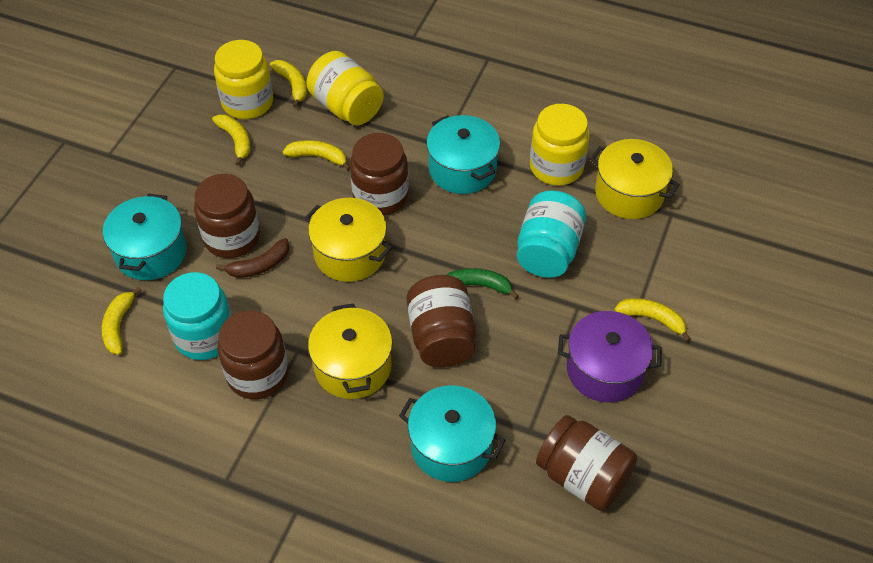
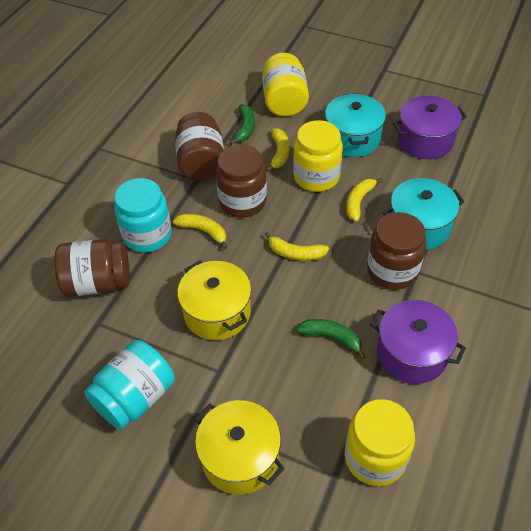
brown banana: 1 -> 0
brown jar: 5 -> 4
green banana: 1 -> 2
purple pot: 1 -> 2
turquoise pot: 3 -> 2
yellow banana: 5 -> 4
yellow pot: 3 -> 2

